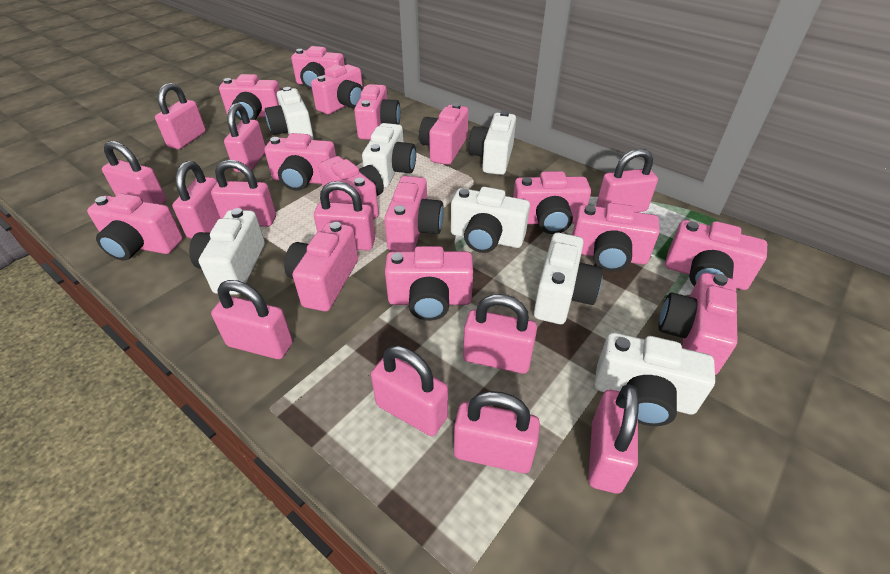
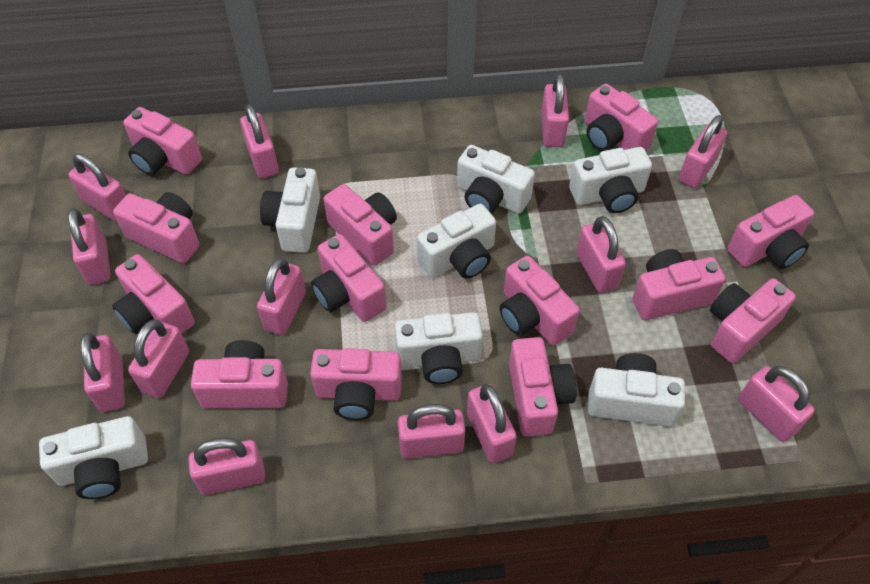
pink camera: 15 -> 13
pink padlock: 12 -> 13

